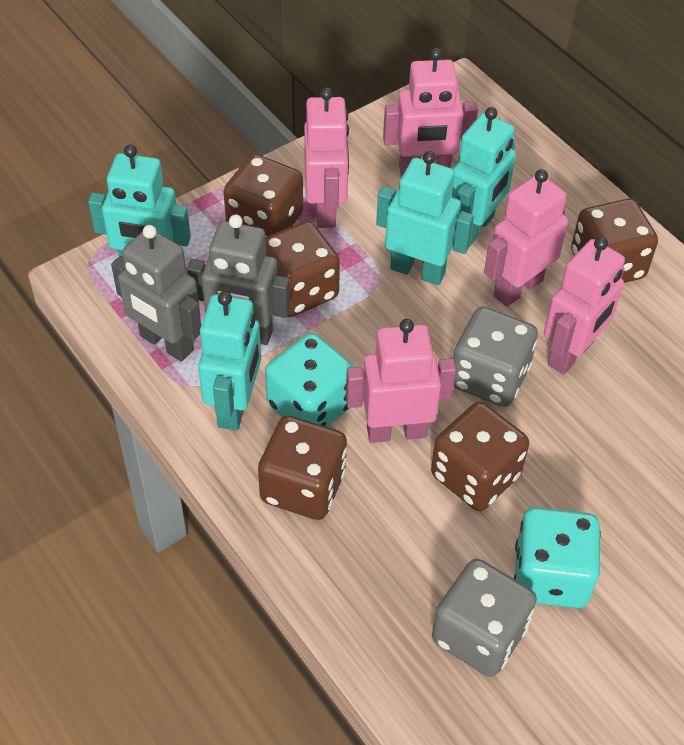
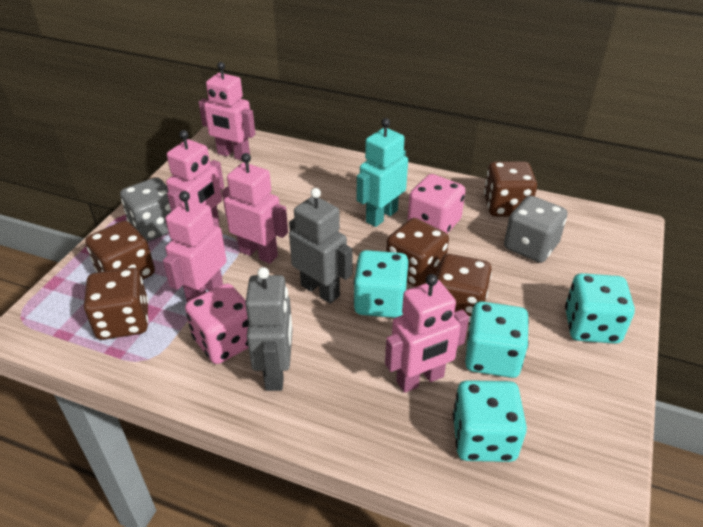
pink dice: 0 -> 2
turquoise dice: 2 -> 4
turquoise robot: 4 -> 1

